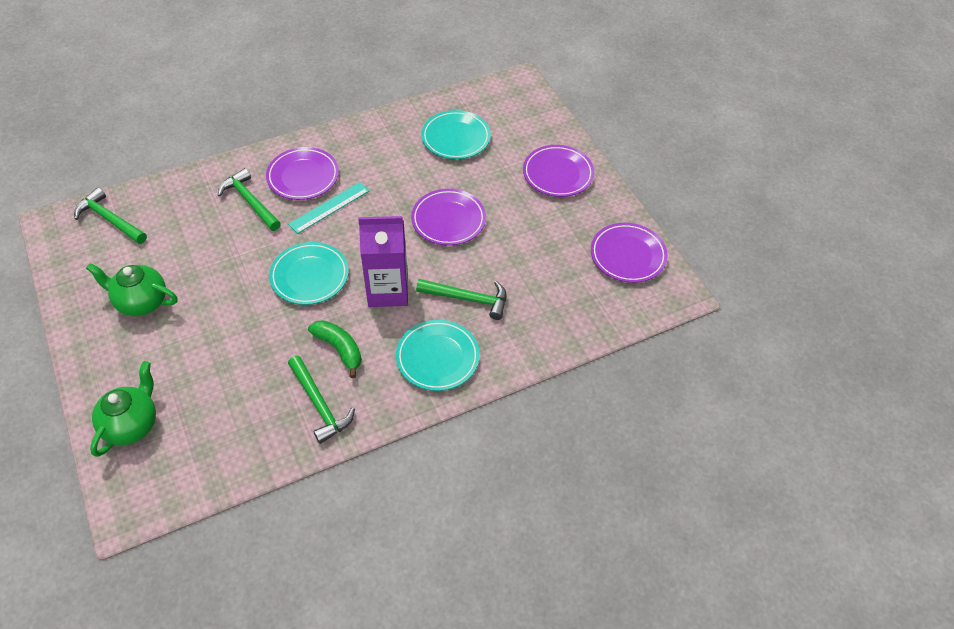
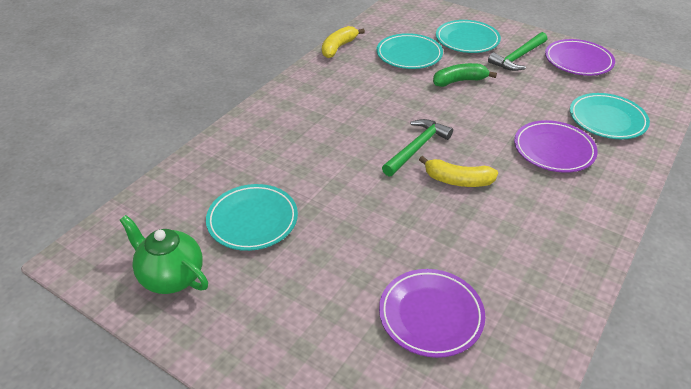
green hammer: 4 -> 2
green teapot: 2 -> 1
purple carton: 1 -> 0
purple plate: 4 -> 3
turquoise plate: 3 -> 4
turquoise ruler: 1 -> 0
yellow banana: 0 -> 2

